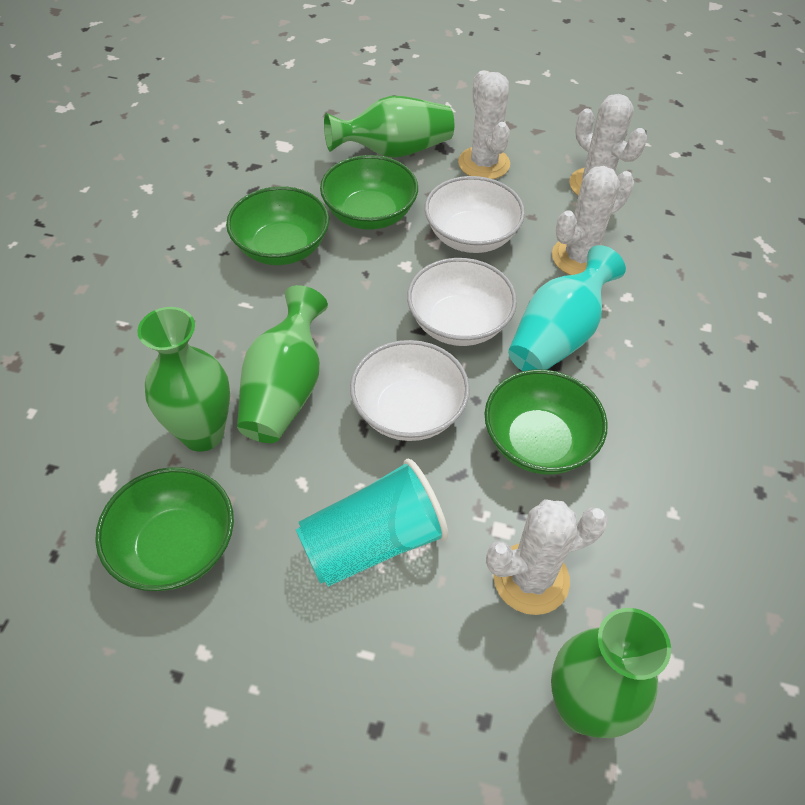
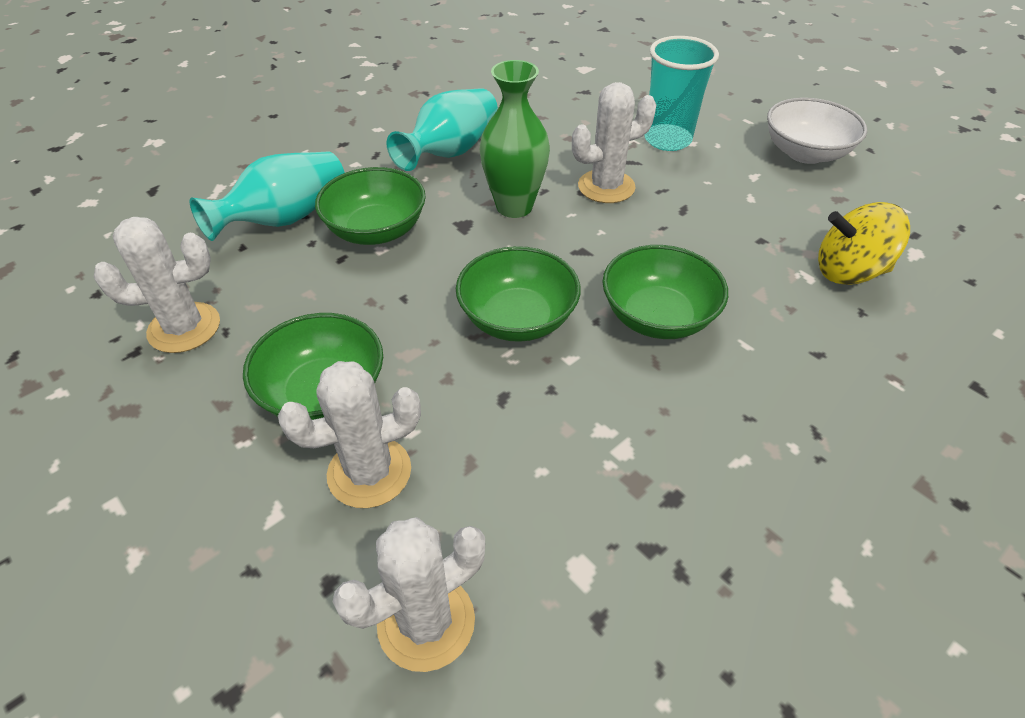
green vase: 4 -> 1
turquoise vase: 1 -> 2
white bowl: 3 -> 1
yellow spinning top: 0 -> 1

